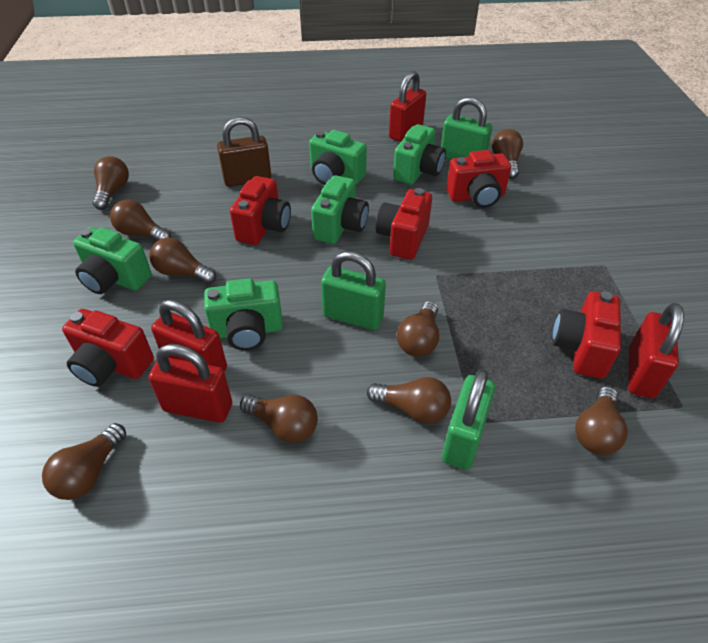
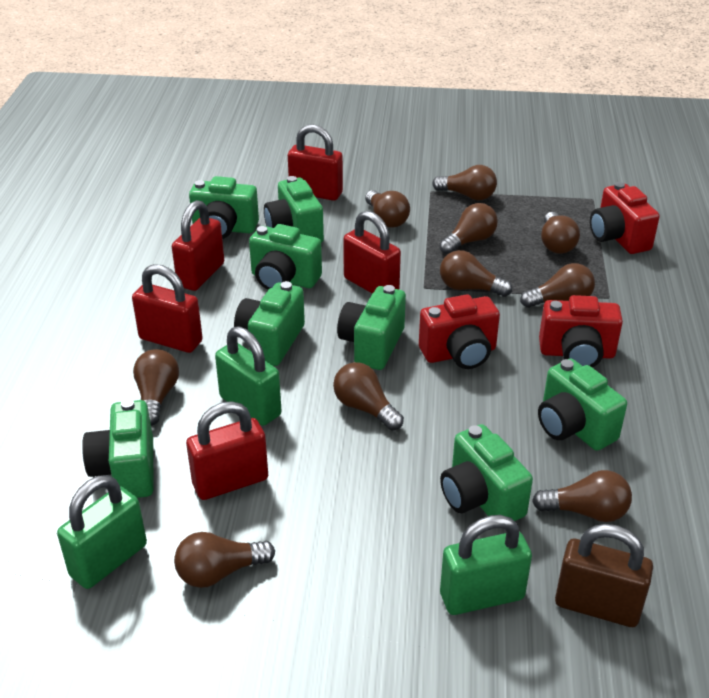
brown light bulb: 9 -> 10
green camera: 5 -> 8
red camera: 5 -> 3
red padlock: 4 -> 5

